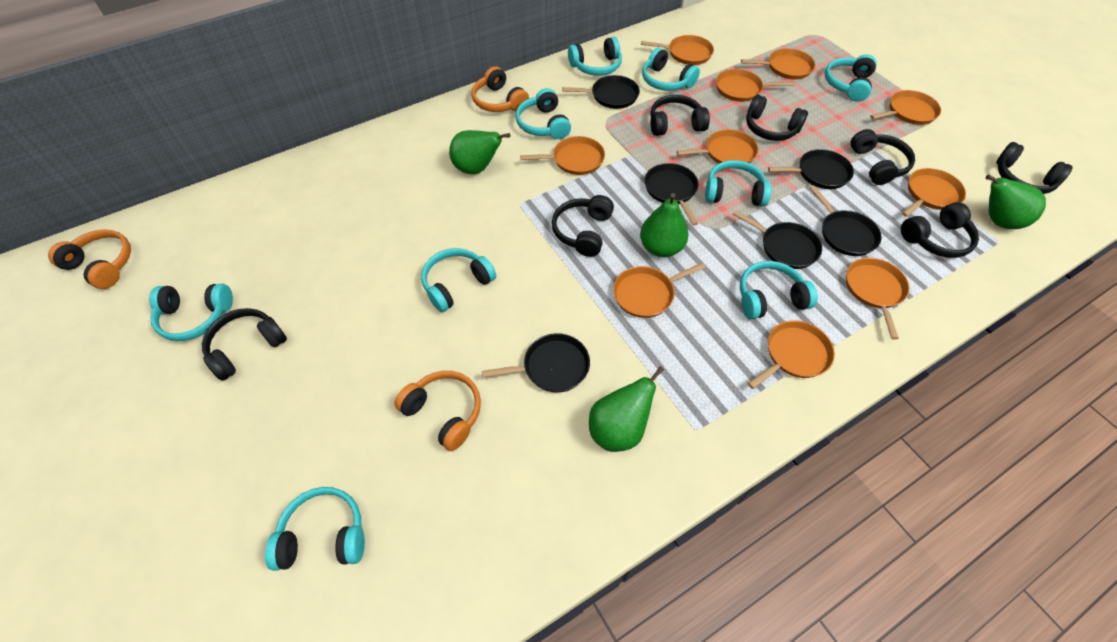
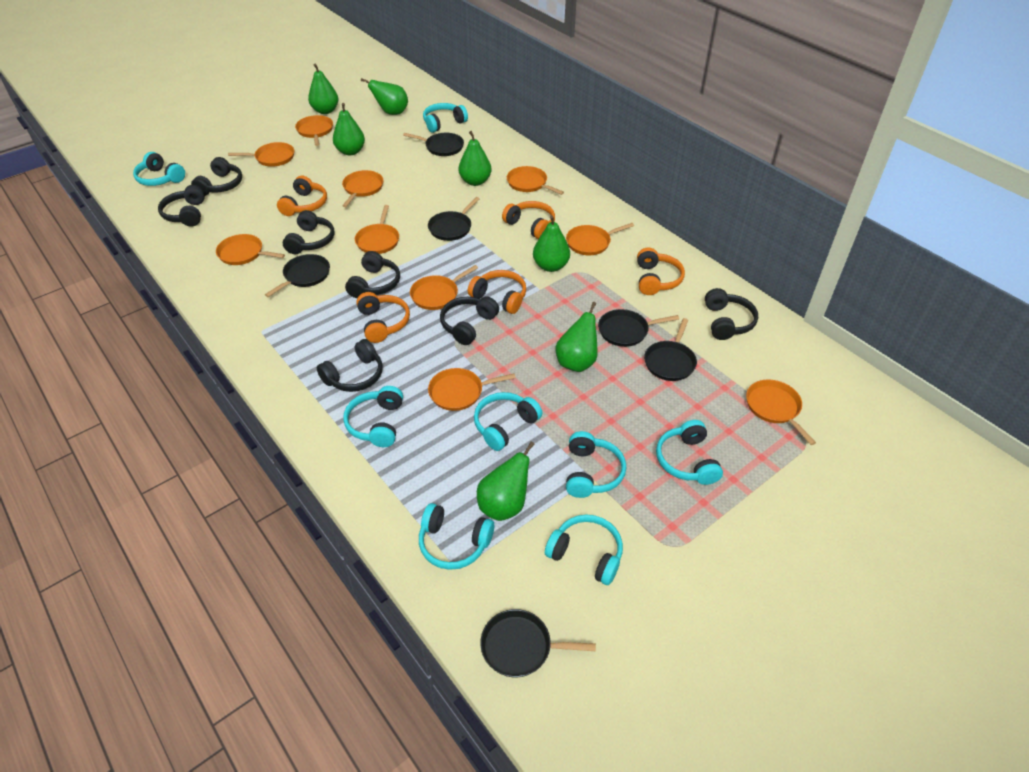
green pear: 4 -> 7
orange headphones: 3 -> 5
turquoise headphones: 9 -> 8

